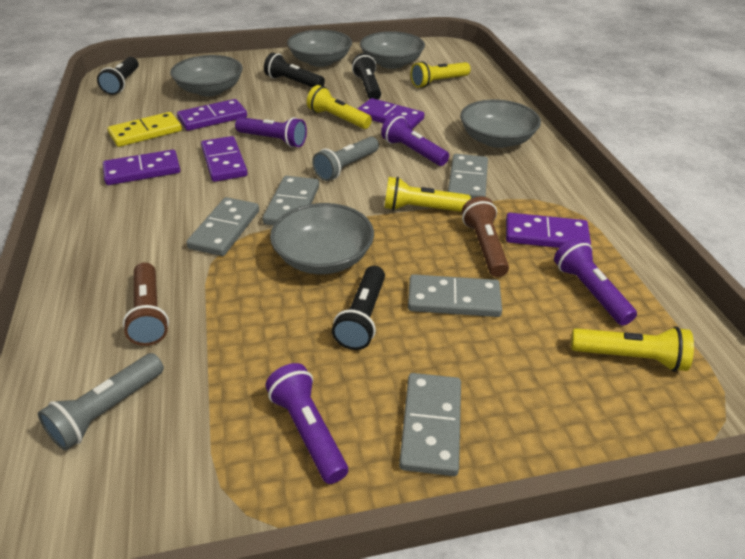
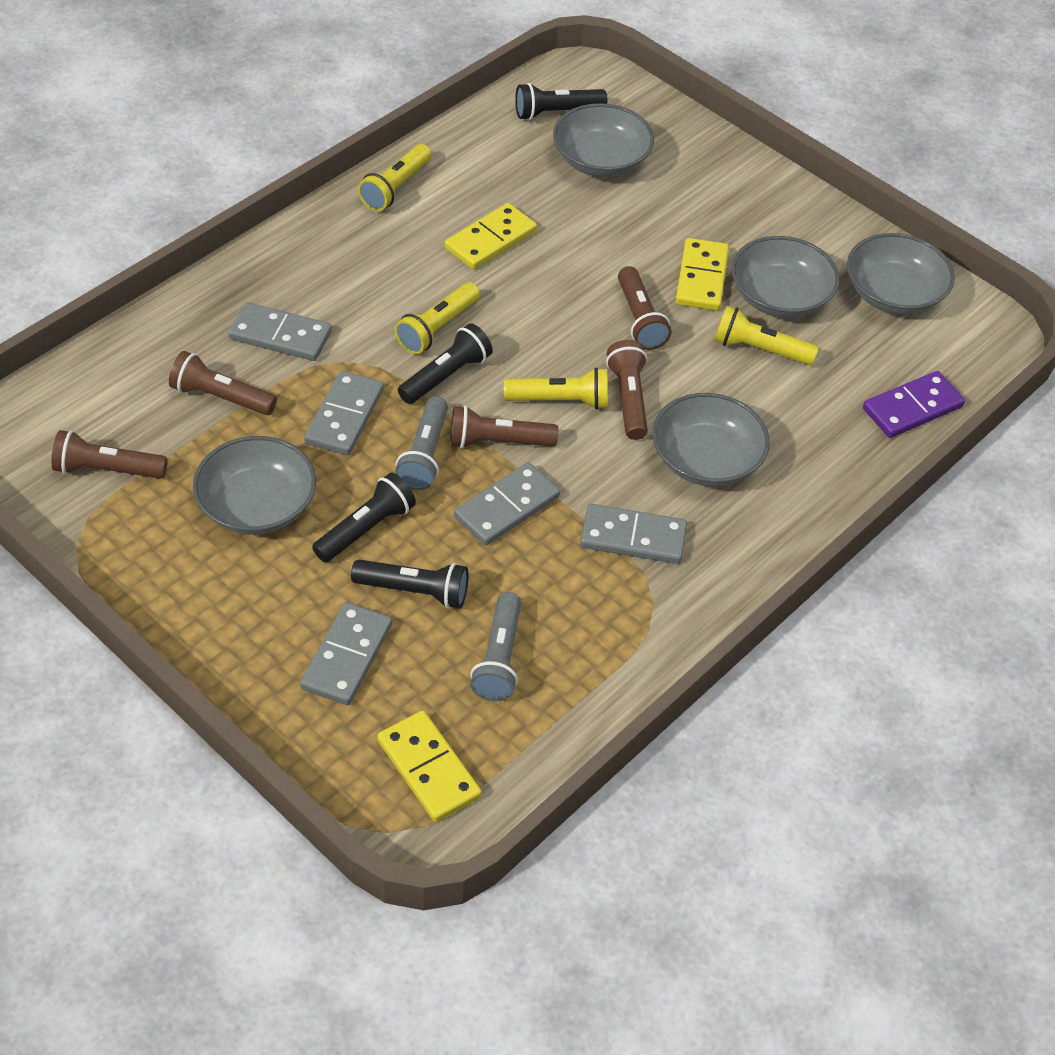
brown flashlight: 2 -> 5
purple domino: 5 -> 1
purple flashlight: 4 -> 0
yellow domino: 1 -> 3

